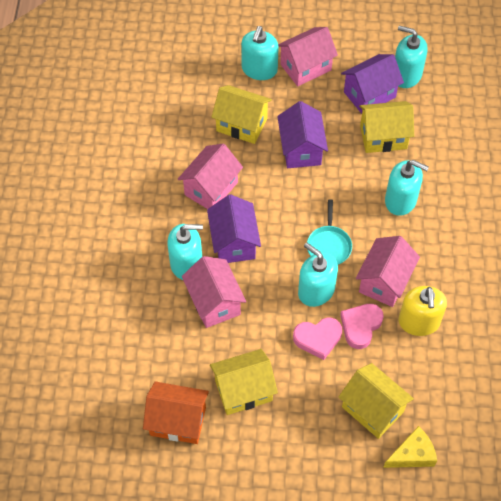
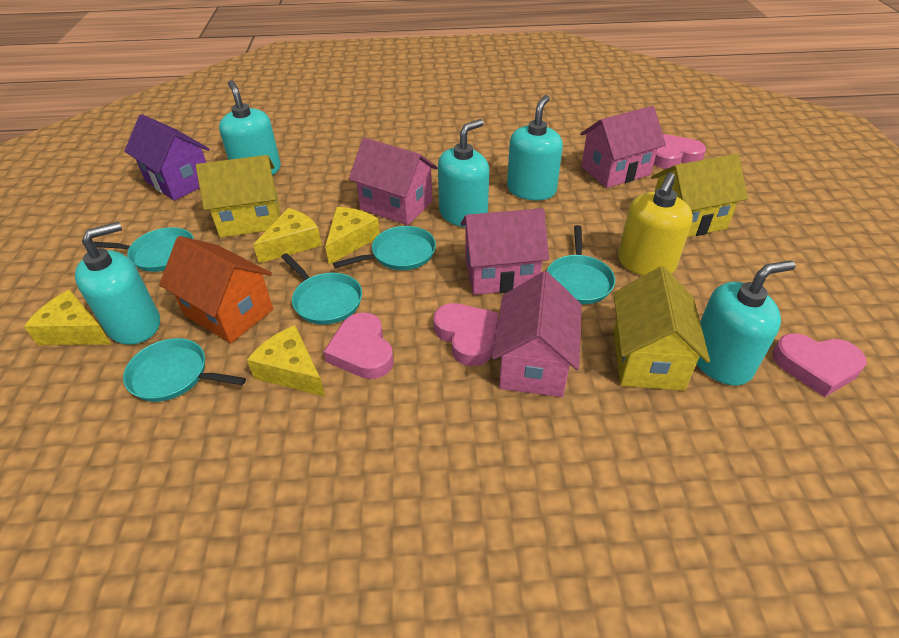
pink heart: 2 -> 4
purple house: 3 -> 1
turquoise pan: 1 -> 5
yellow cheese: 1 -> 4
yellow house: 4 -> 3

